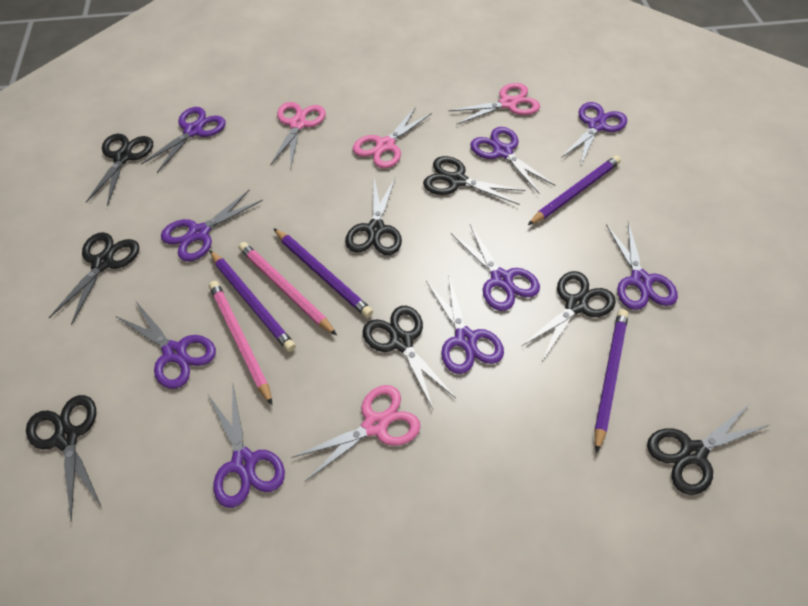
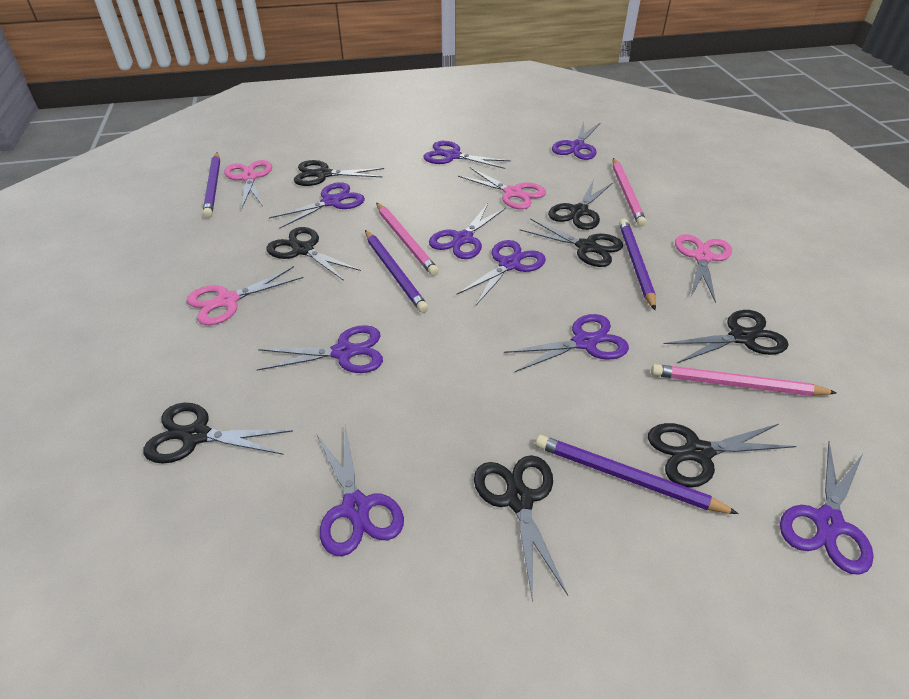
pink pencil: 2 -> 3

